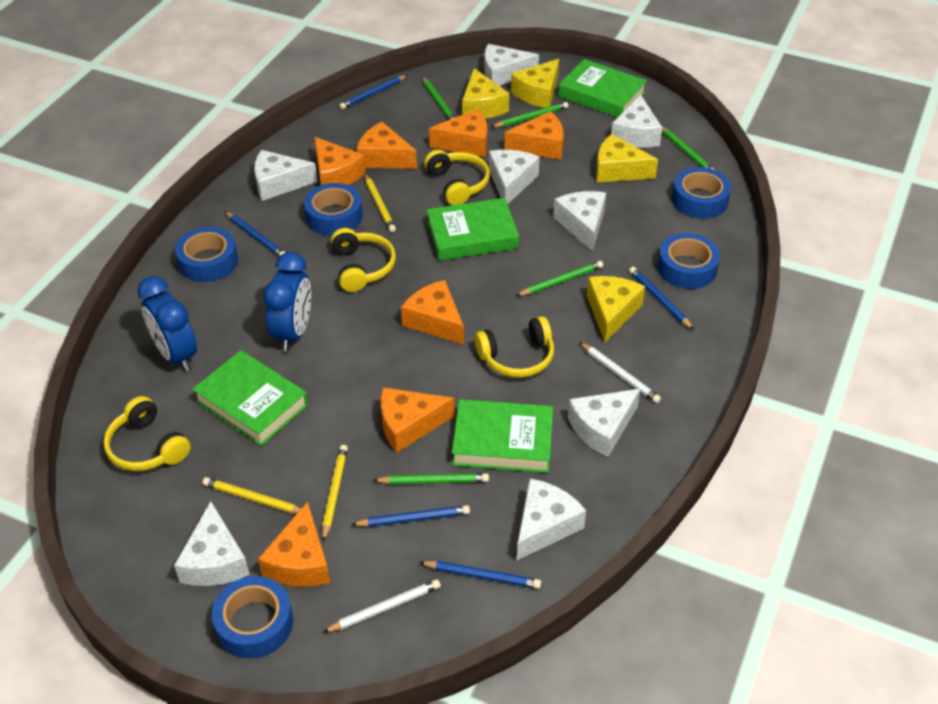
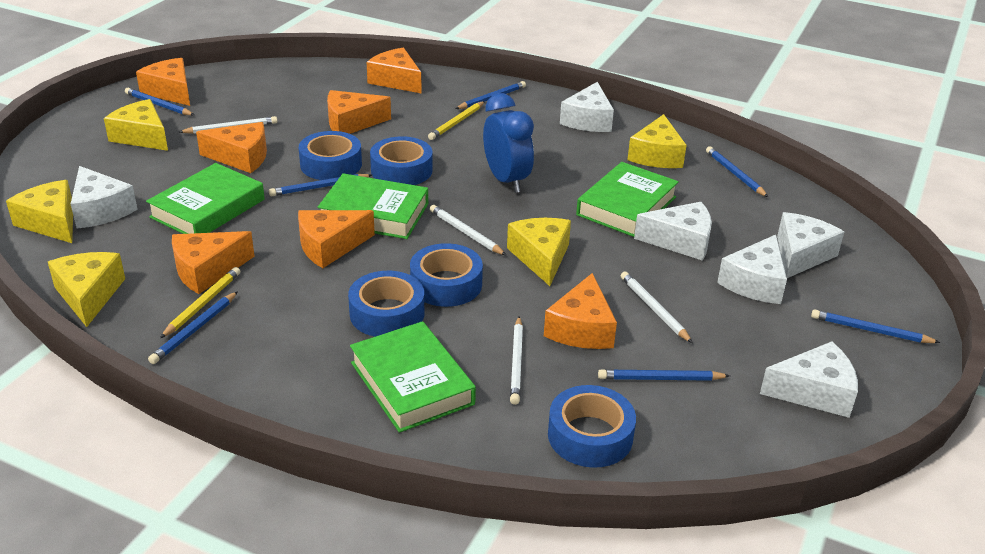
blue clock: 2 -> 1
blue pencil: 5 -> 7
green pencil: 5 -> 0
white cheese: 8 -> 6
white pencil: 2 -> 4
yellow cheese: 4 -> 5
yellow headphones: 4 -> 0
yellow pencil: 3 -> 2

